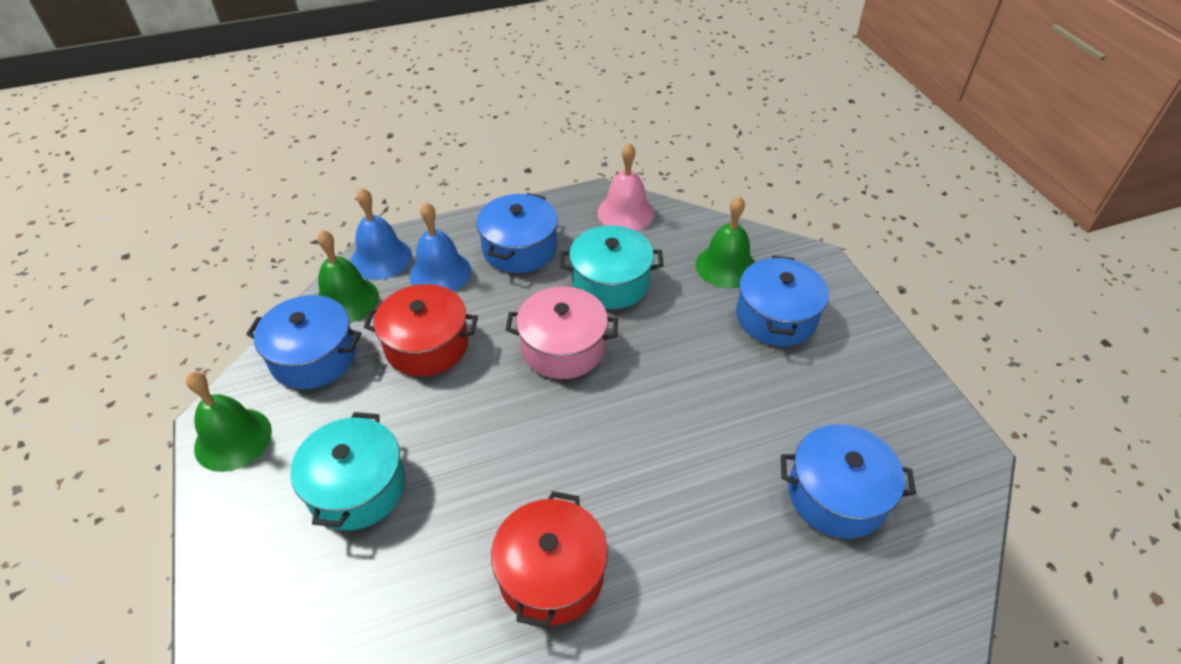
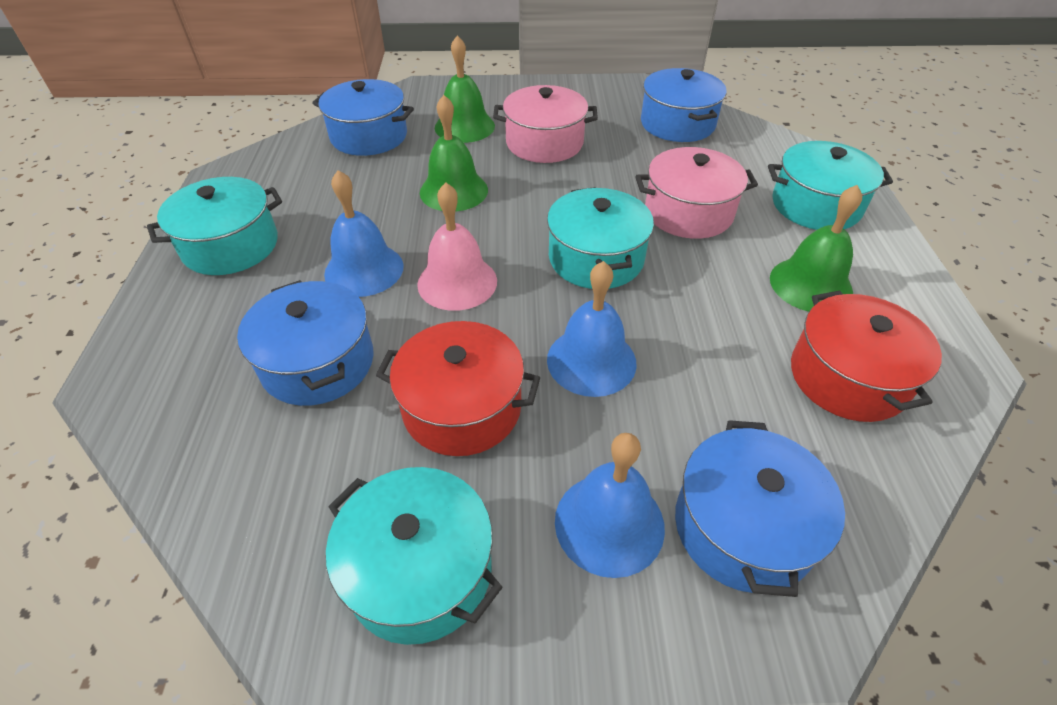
blue bell: 2 -> 3
pink pot: 1 -> 2
turquoise pot: 2 -> 4

